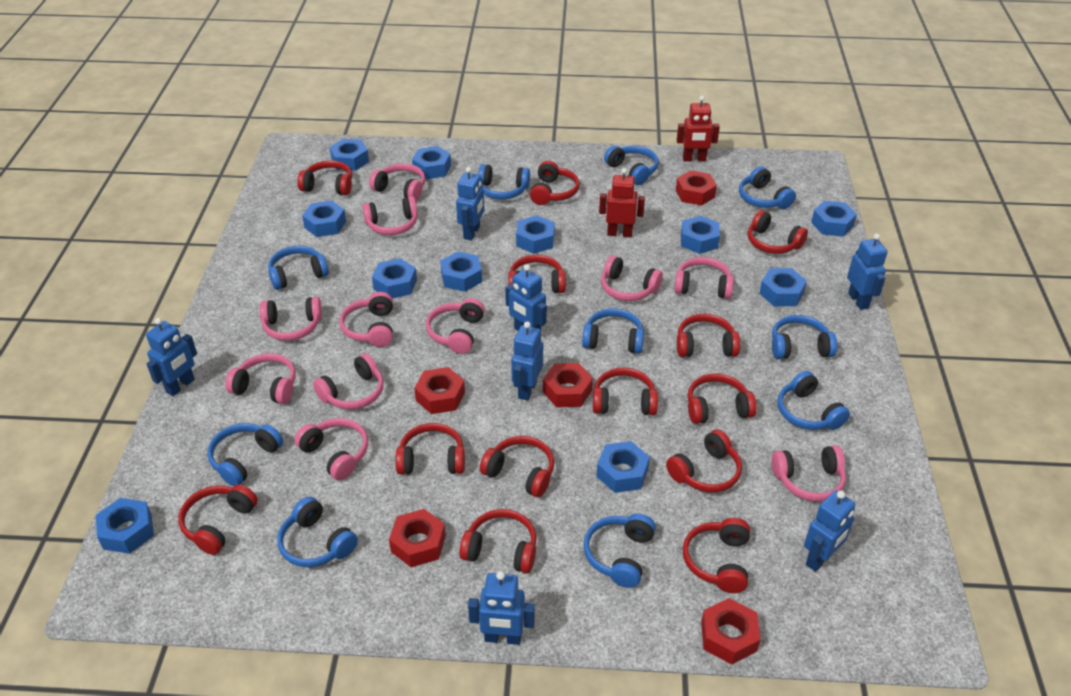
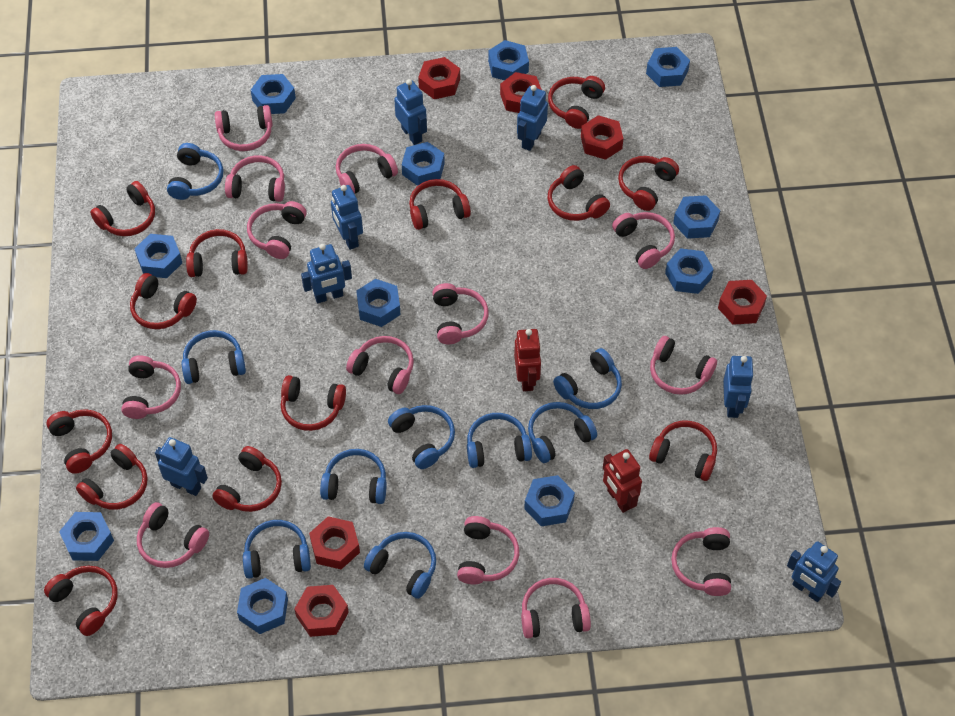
blue headphones: 10 -> 9
pink headphones: 11 -> 13
red nut: 5 -> 6

